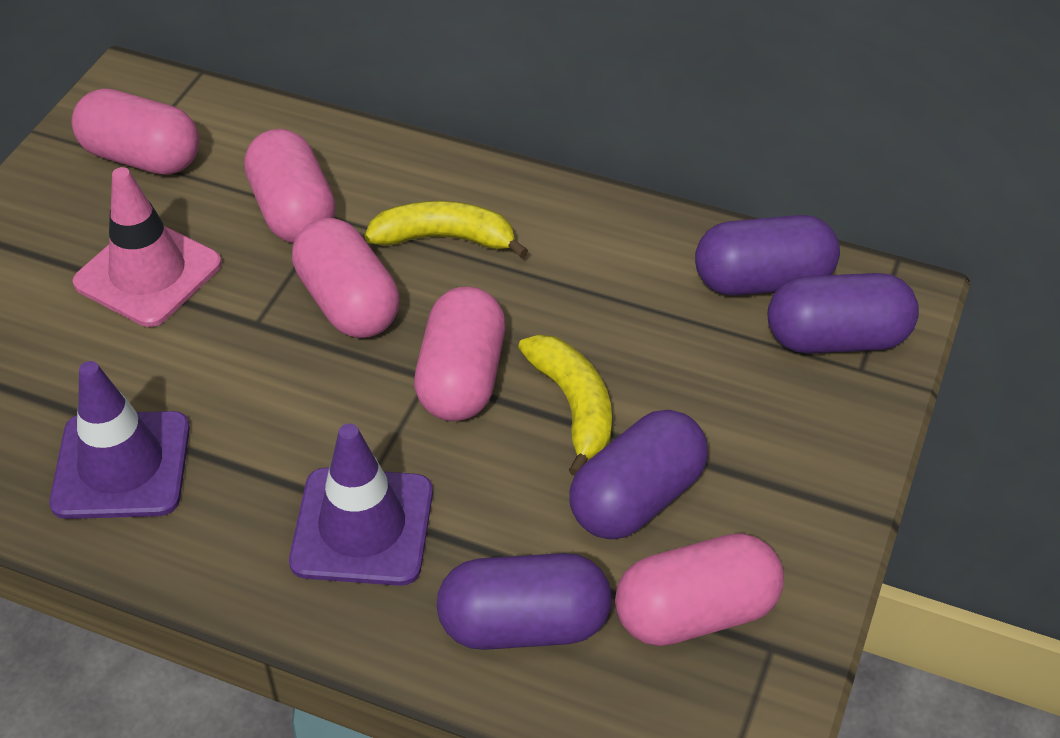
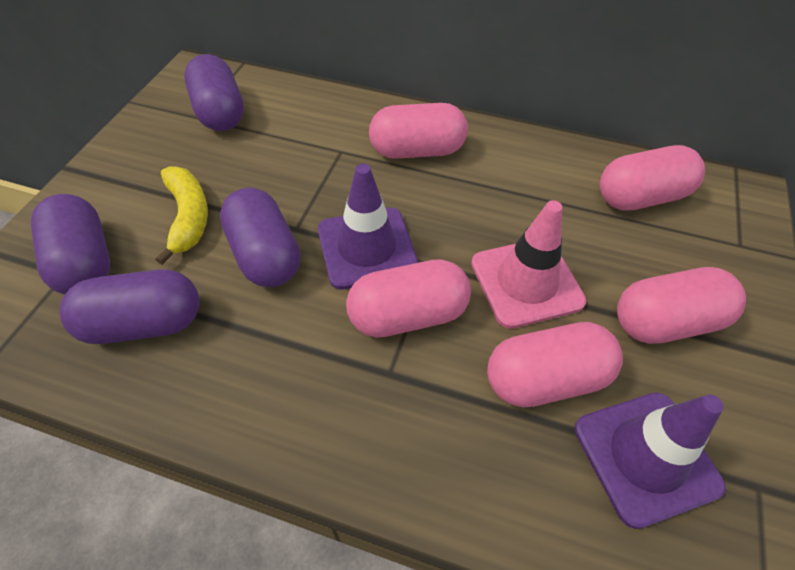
yellow banana: 2 -> 1

